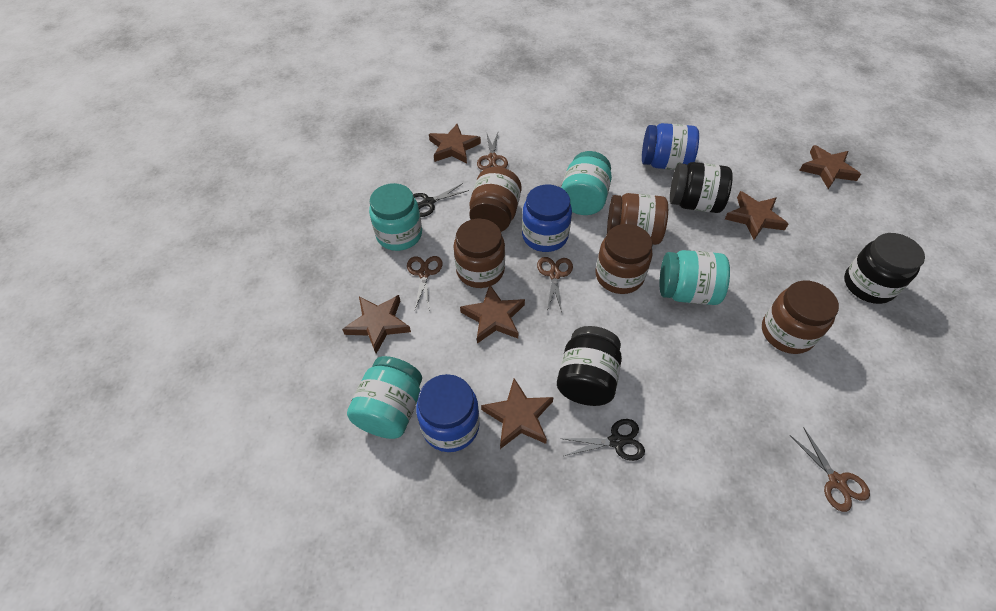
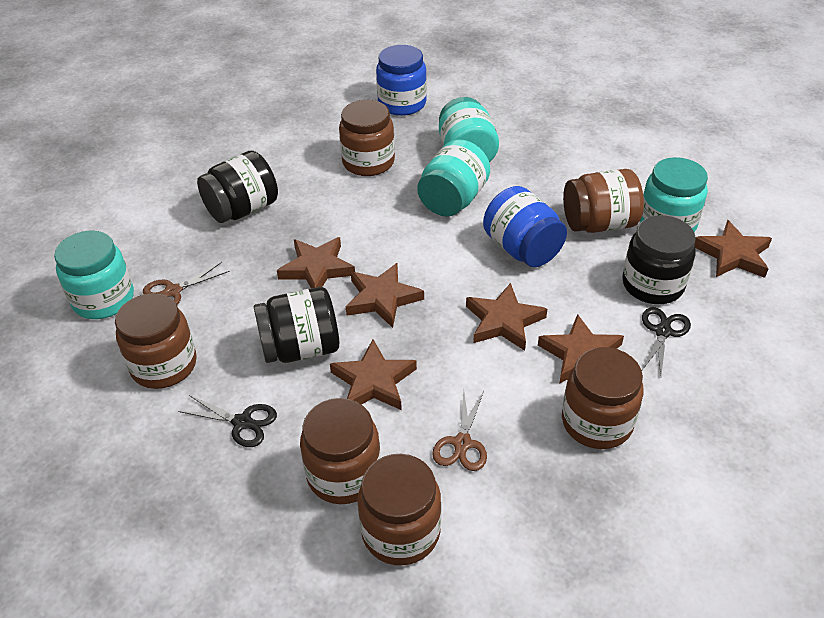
blue jar: 3 -> 2
brown jar: 5 -> 6
brown scissors: 4 -> 2

